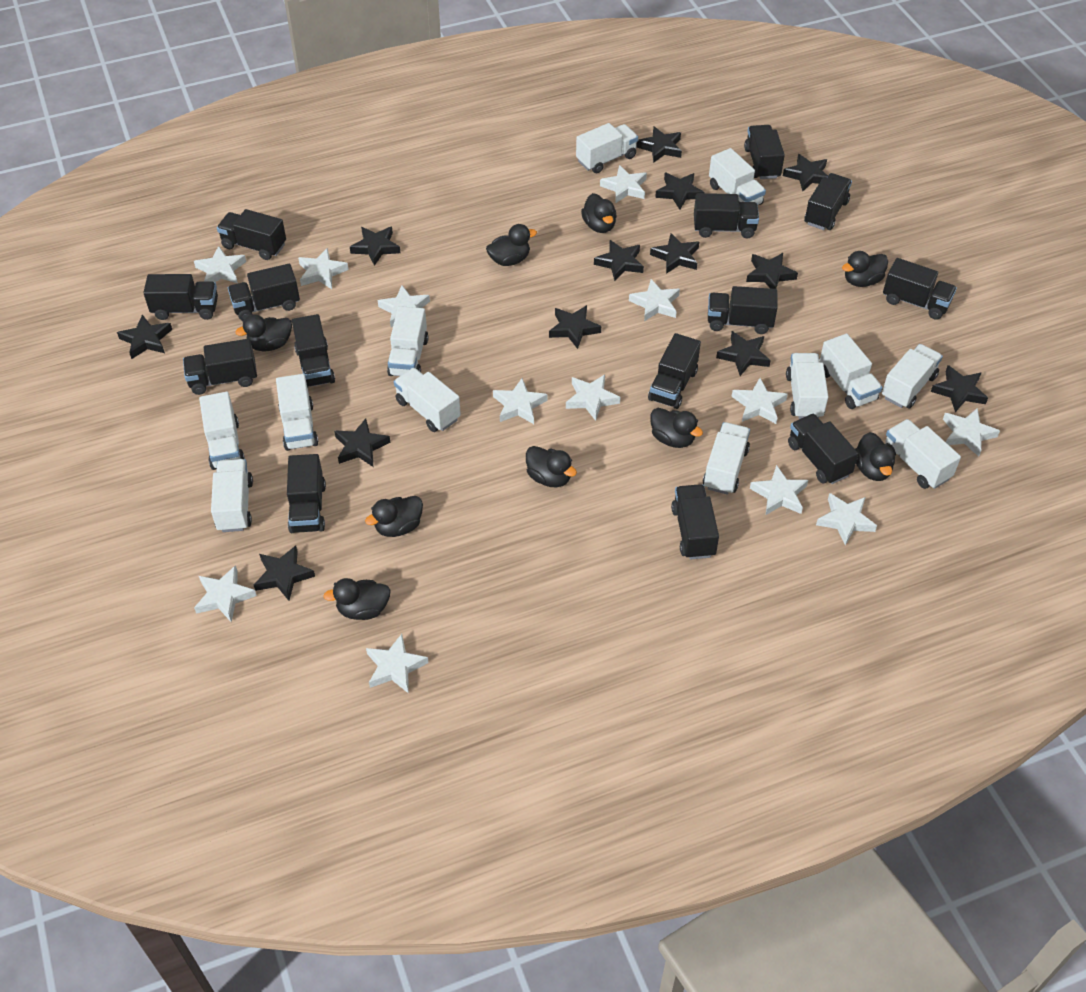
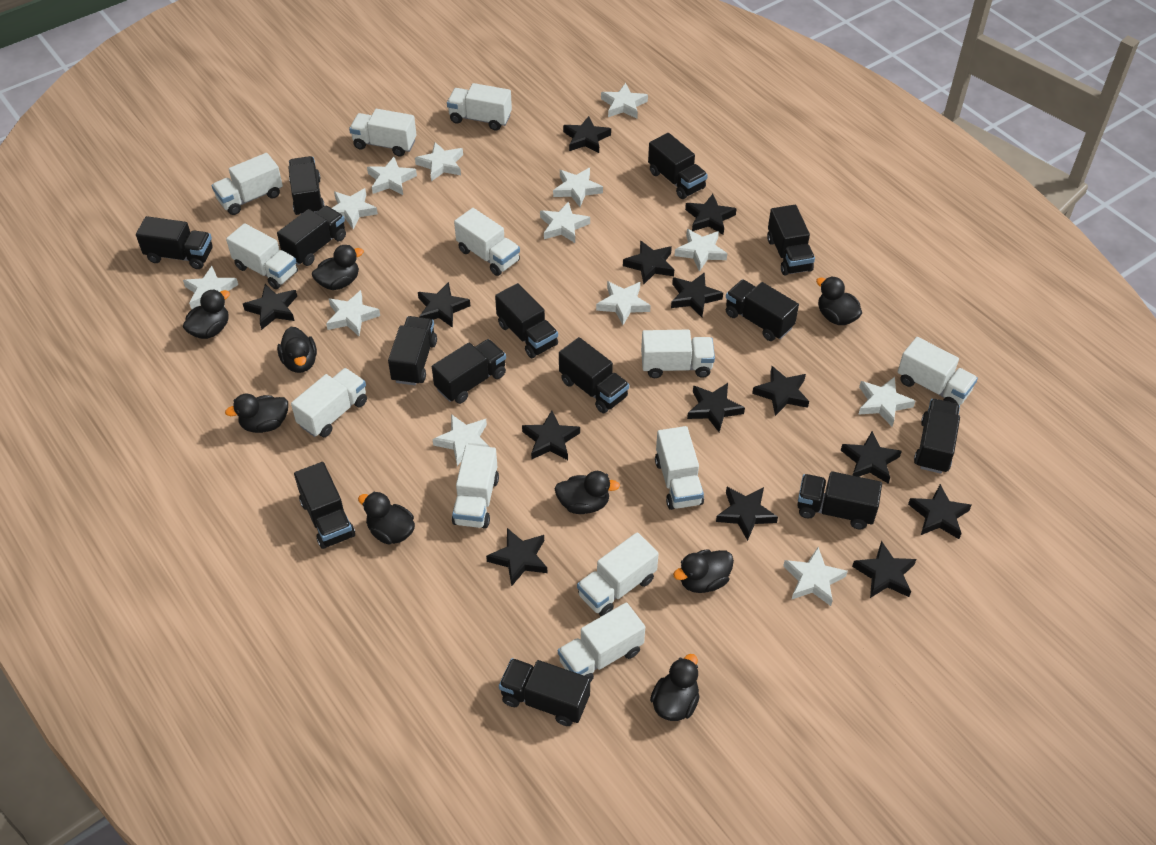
black star: 13 -> 14

